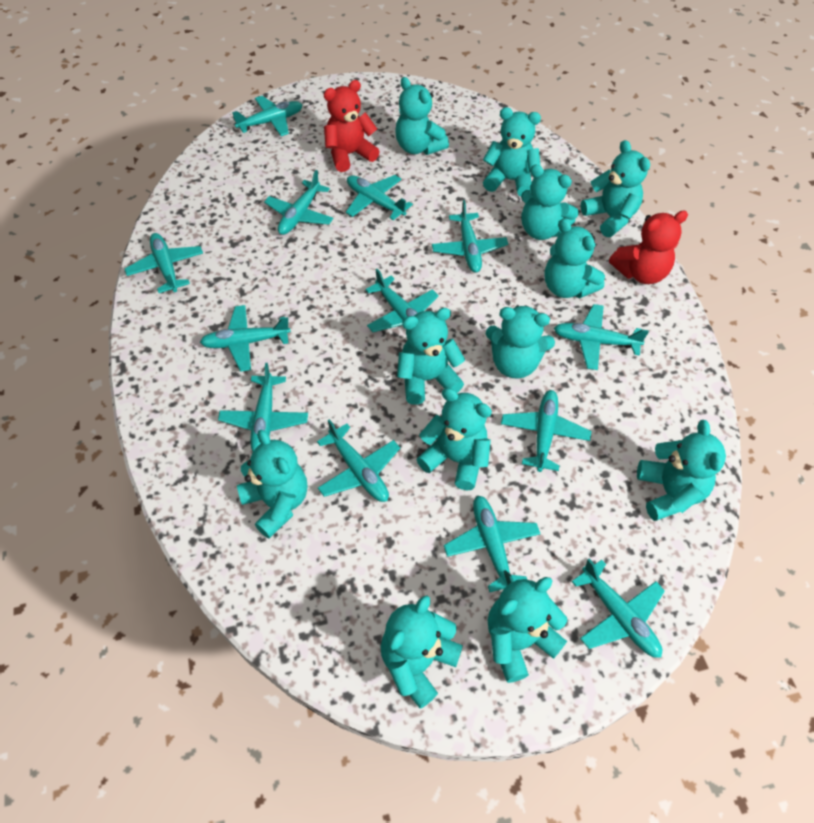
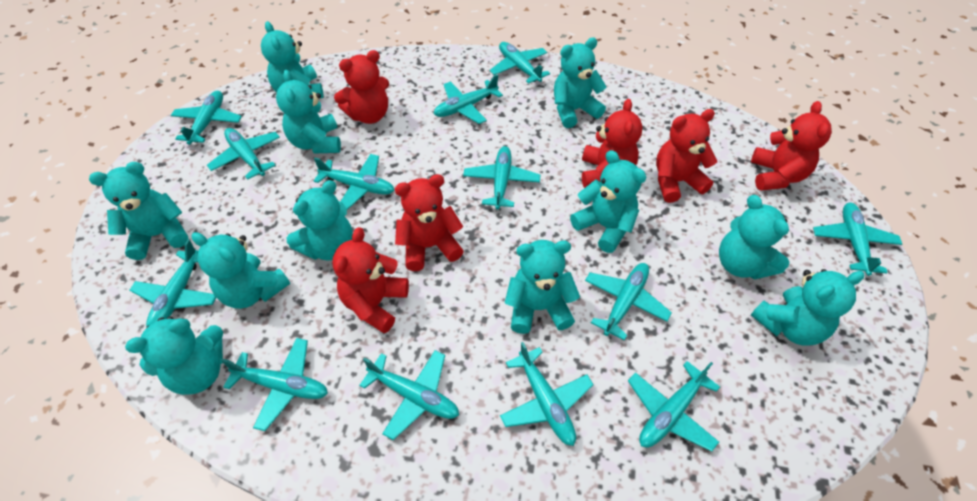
red teddy bear: 2 -> 6
turquoise teddy bear: 12 -> 11

